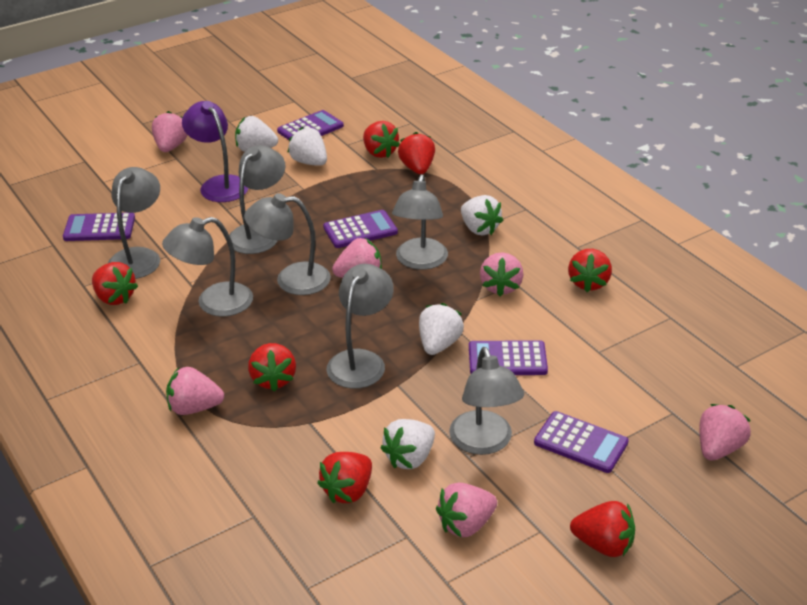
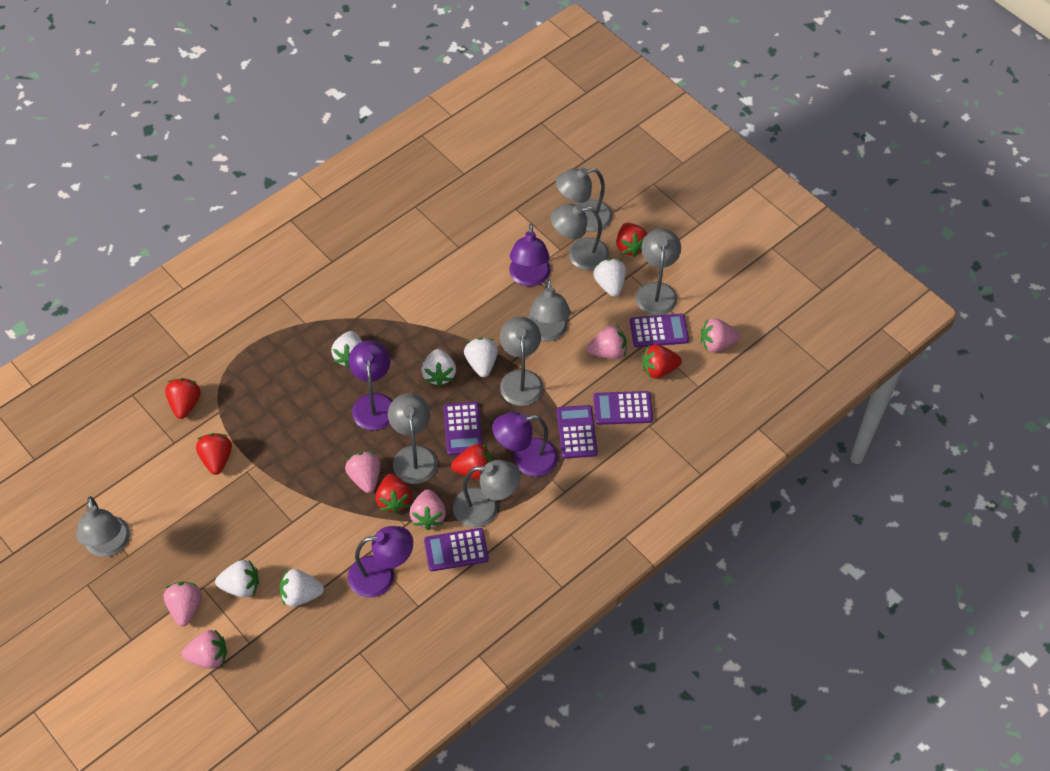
grey lamp: 7 -> 8
purple lamp: 1 -> 4
red strawberry: 7 -> 6
white strawberry: 5 -> 6

